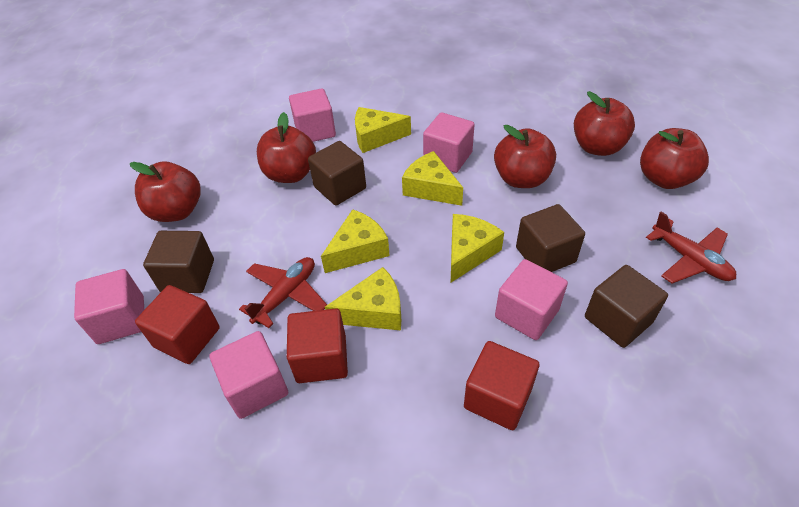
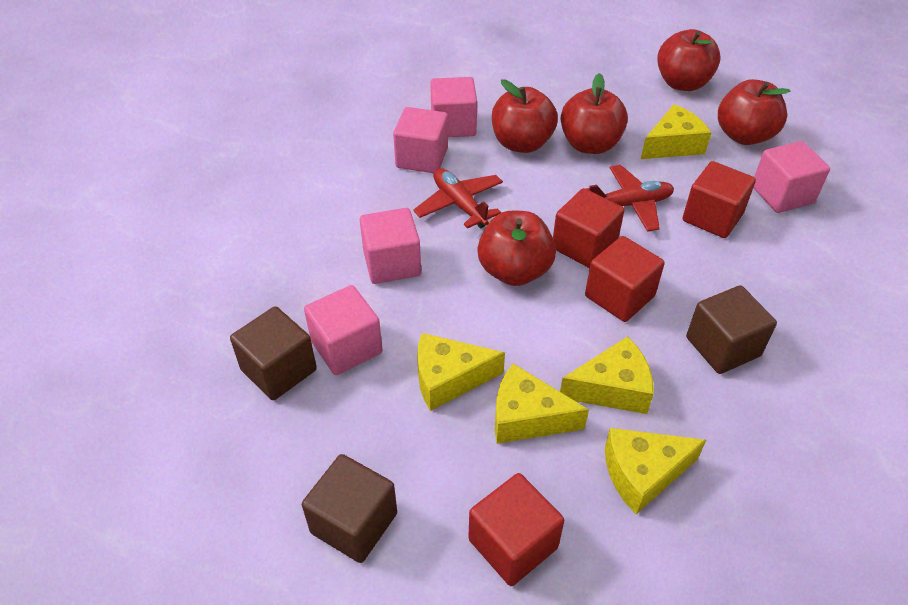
brown cube: 4 -> 3
red cube: 3 -> 4

